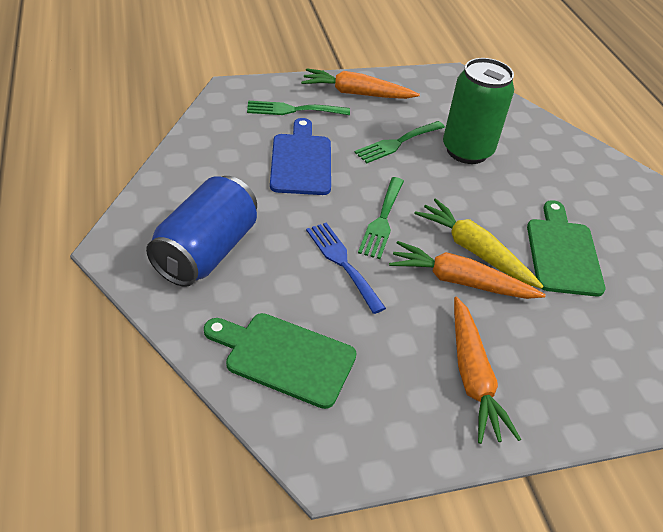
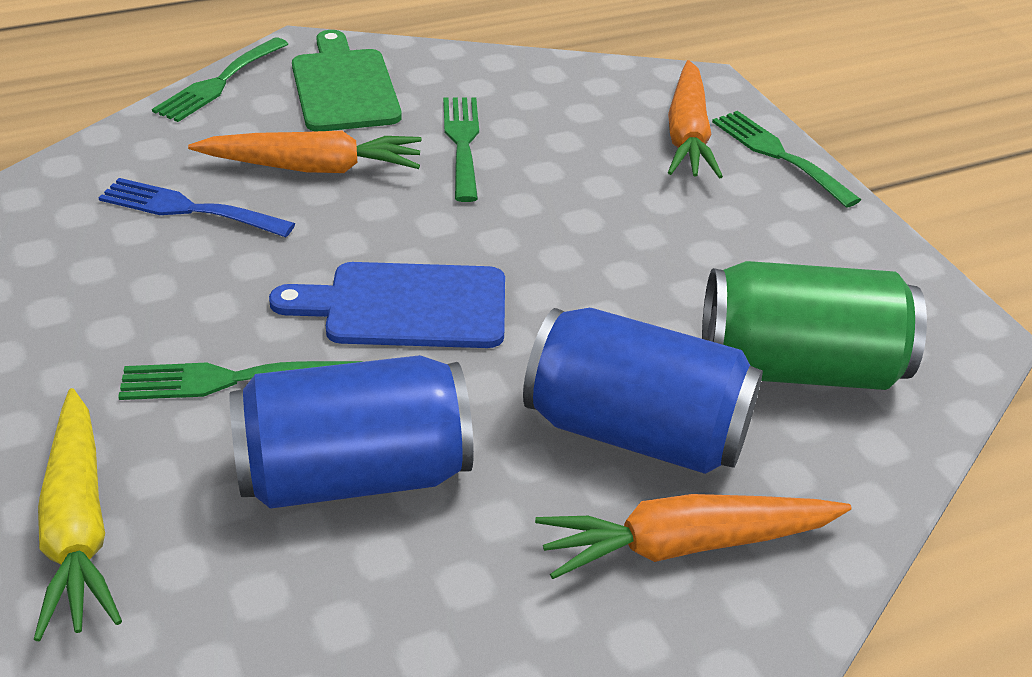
blue can: 1 -> 2
green cutting board: 2 -> 1
green fork: 3 -> 4

